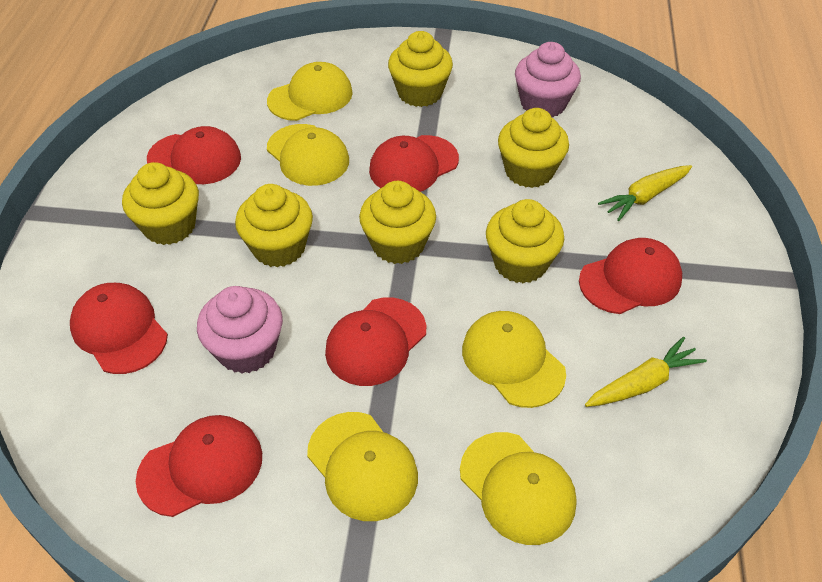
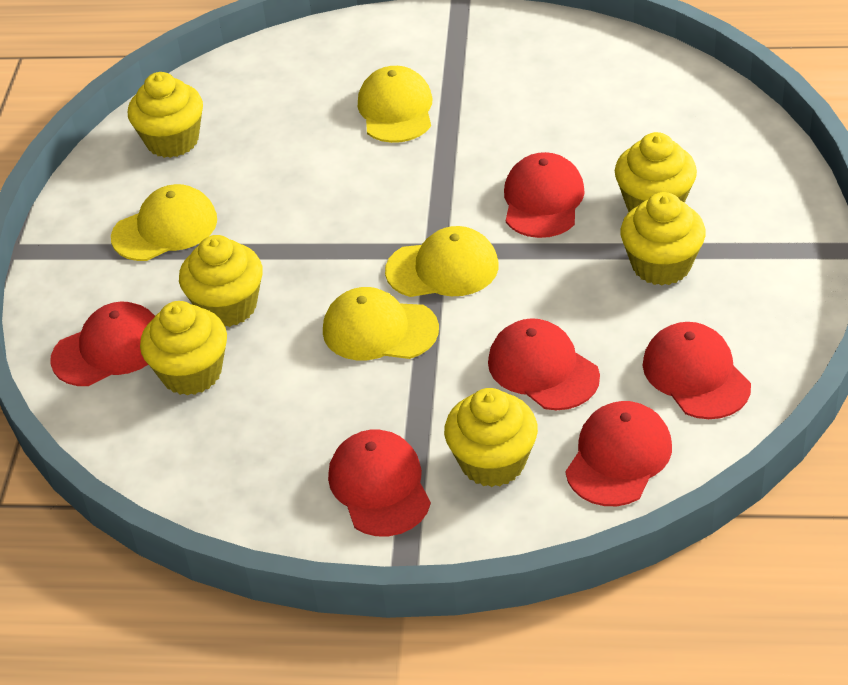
pink cupcake: 2 -> 0
yellow cap: 5 -> 4
yellow carrot: 2 -> 0

